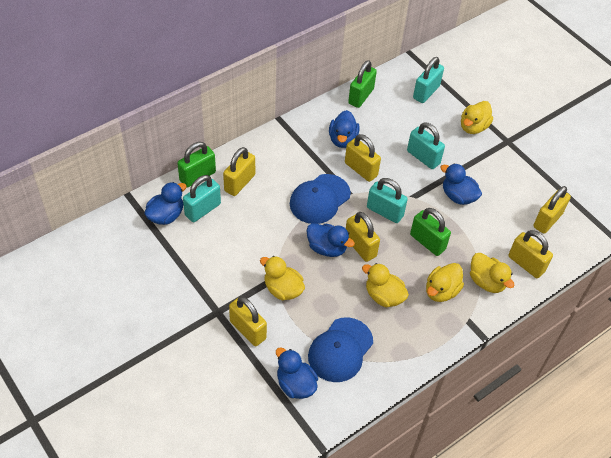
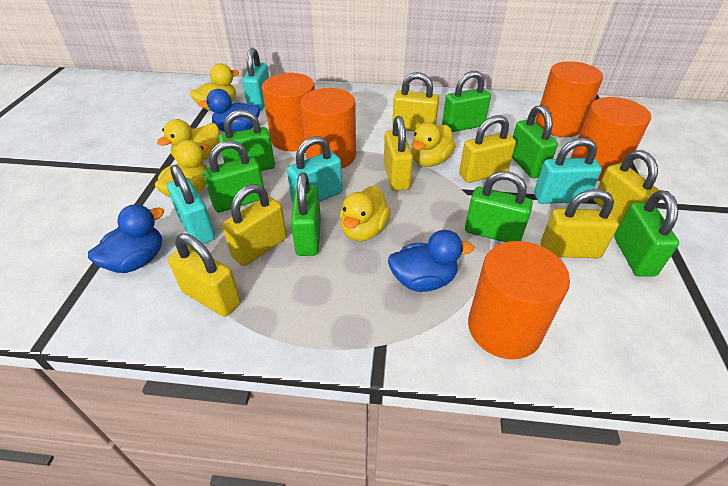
blue cap: 2 -> 0
blue duck: 5 -> 3
green padlock: 3 -> 7
orange cylinder: 0 -> 5
yellow padlock: 6 -> 7

